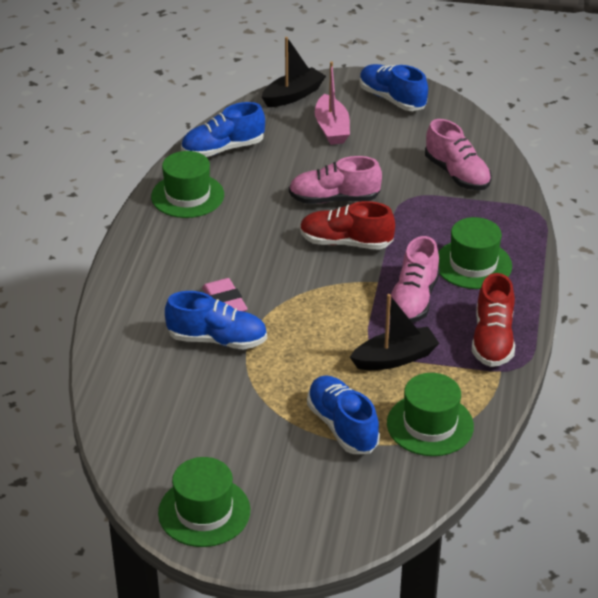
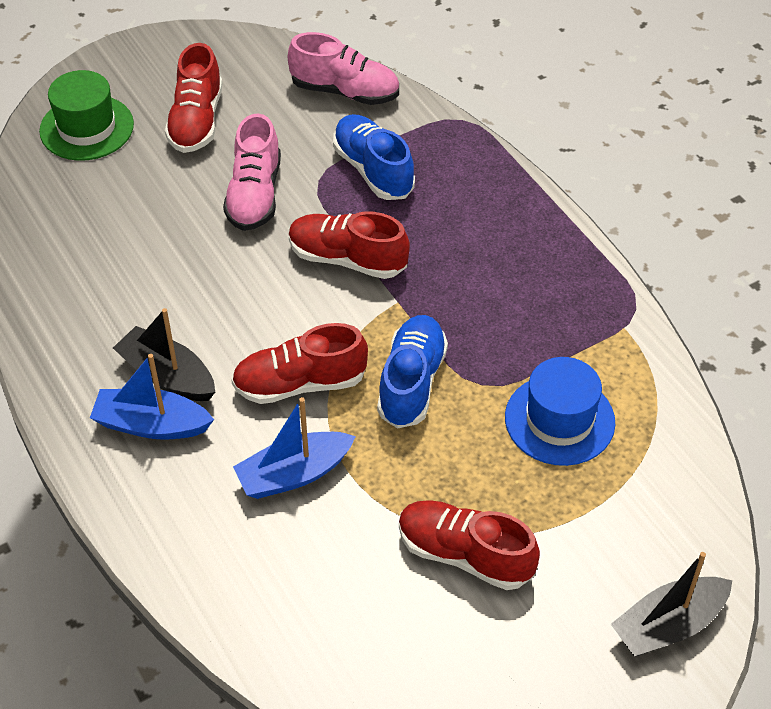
blue boat: 0 -> 2
blue hat: 0 -> 1
blue shoe: 4 -> 2
green hat: 4 -> 1
pink boat: 1 -> 0
pink eraser: 1 -> 0
pink shoe: 3 -> 2
red shoe: 2 -> 4

